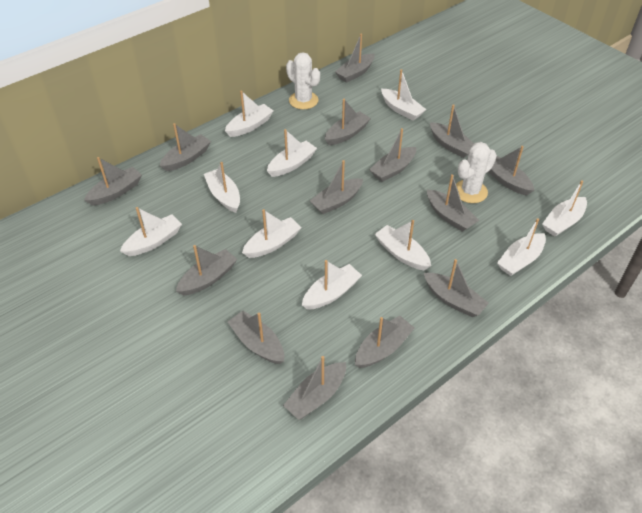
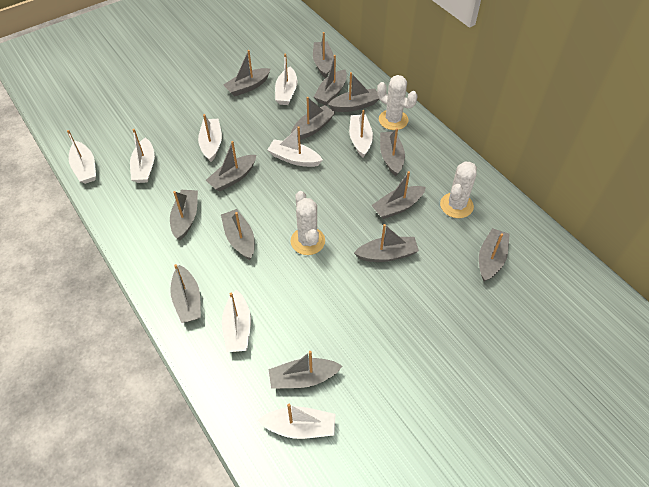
white boat: 10 -> 8
white cactus: 2 -> 3

